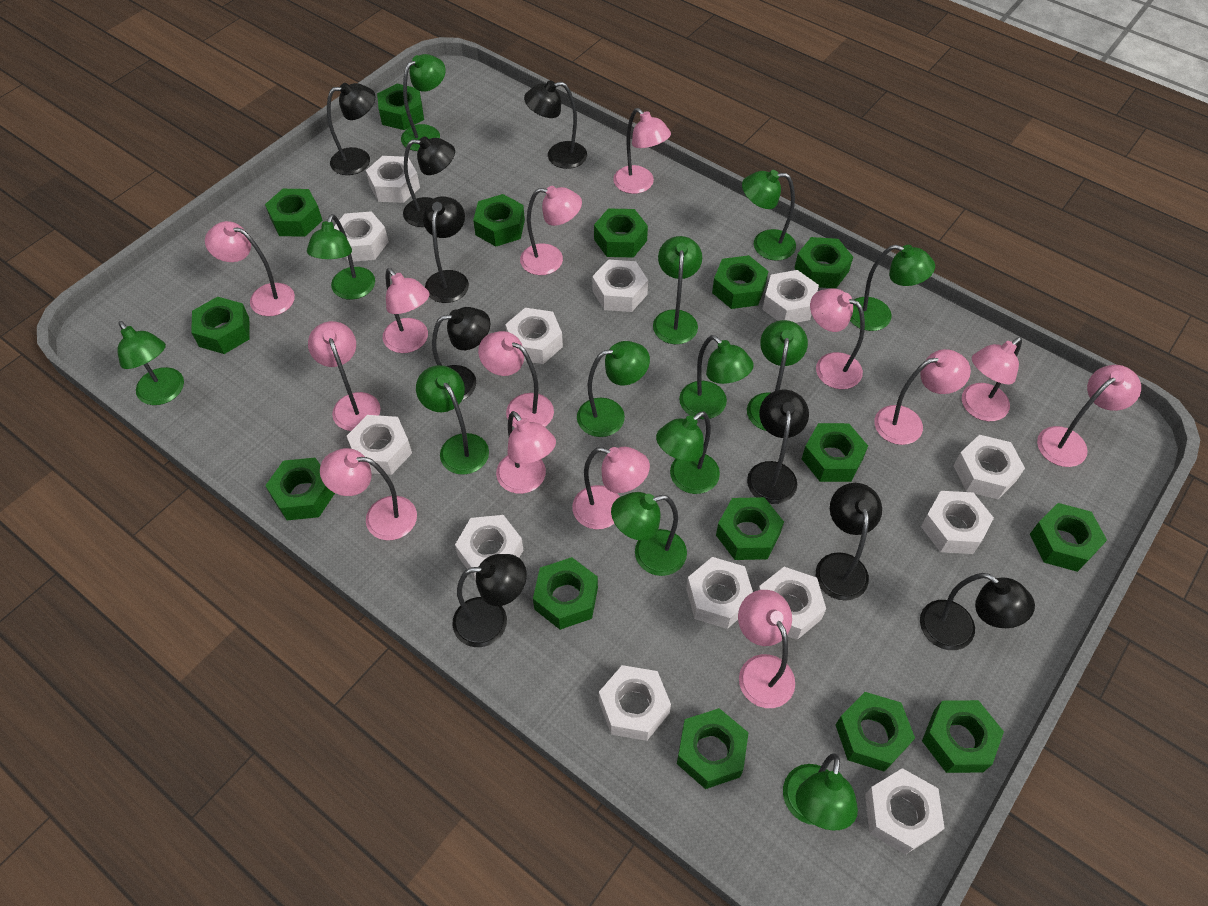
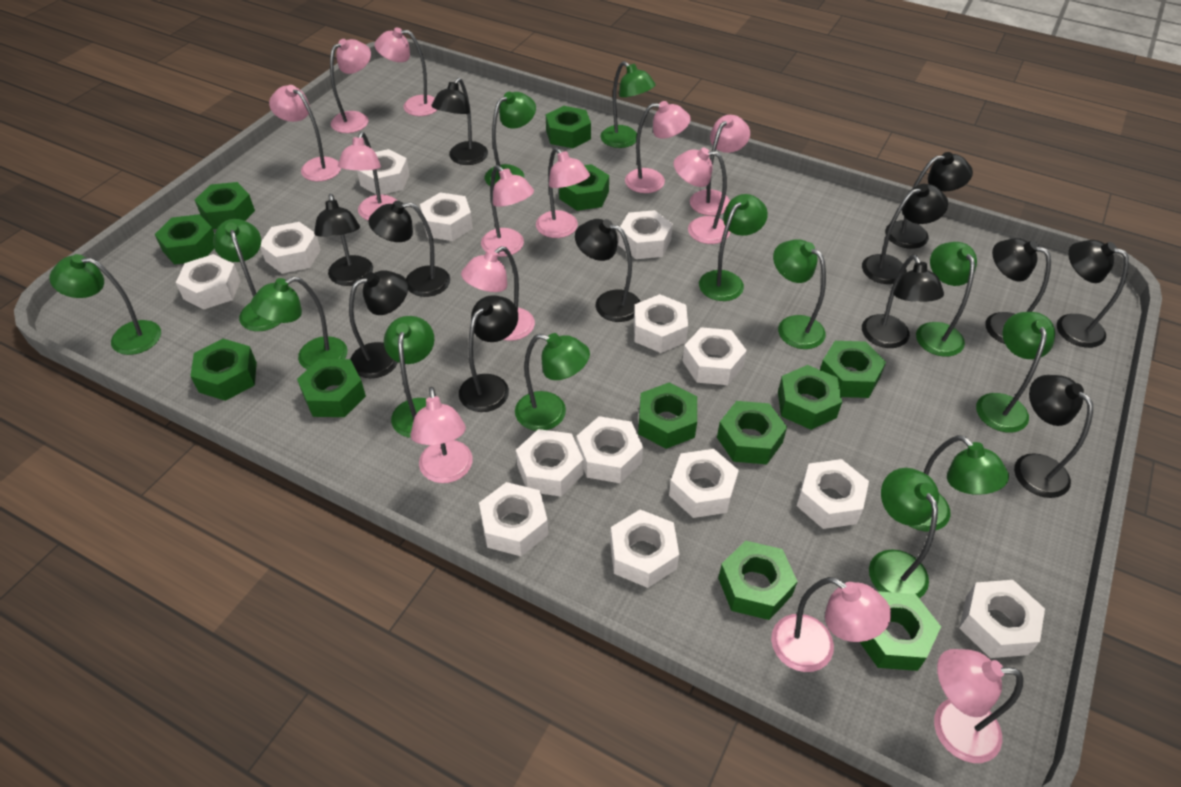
black lamp: 9 -> 12
green nut: 15 -> 12
pink lamp: 14 -> 13
white nut: 13 -> 14

